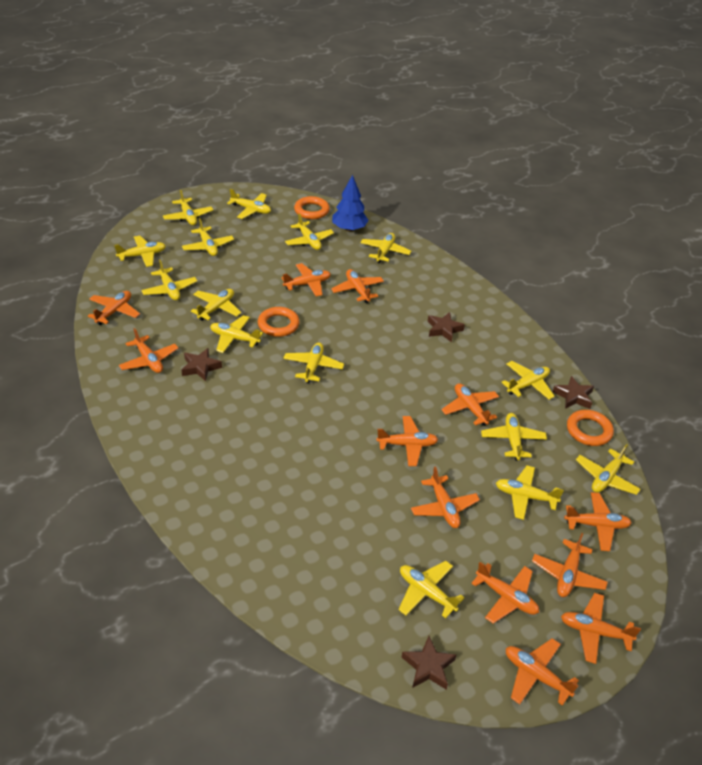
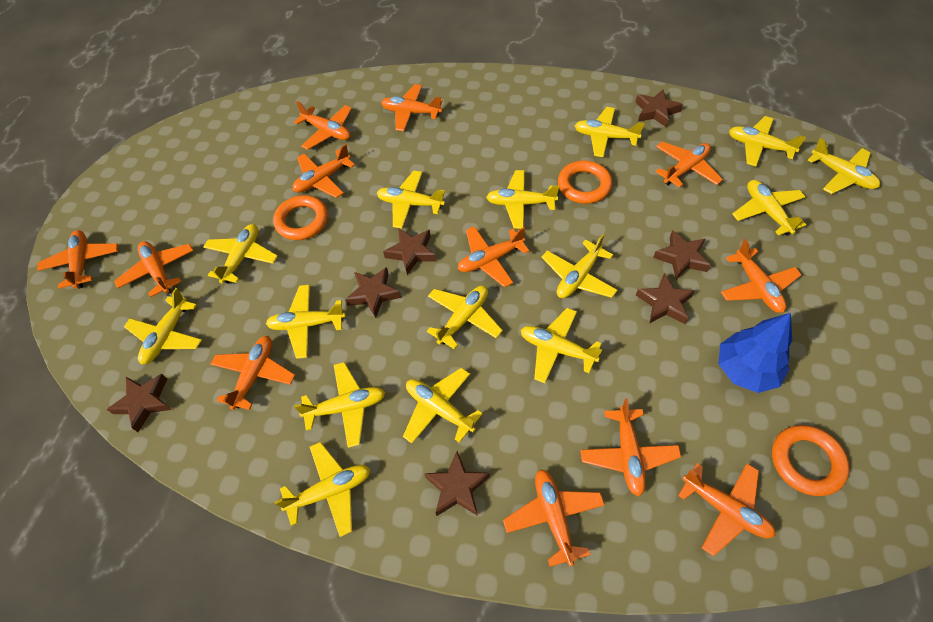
brown star: 4 -> 7

